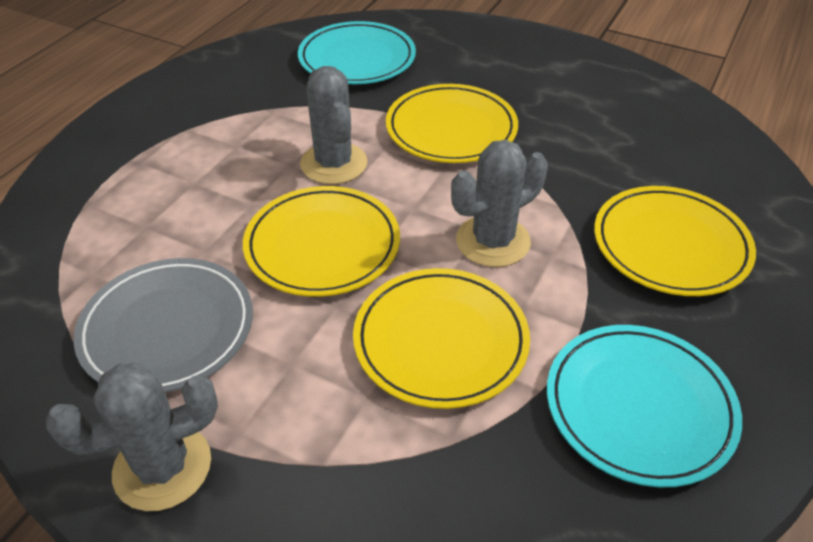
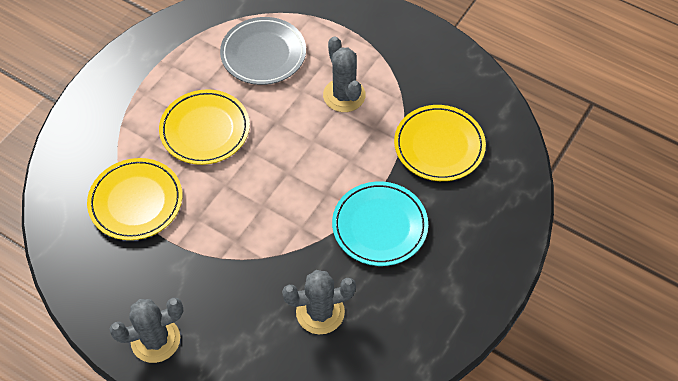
turquoise plate: 2 -> 1
yellow plate: 4 -> 3

